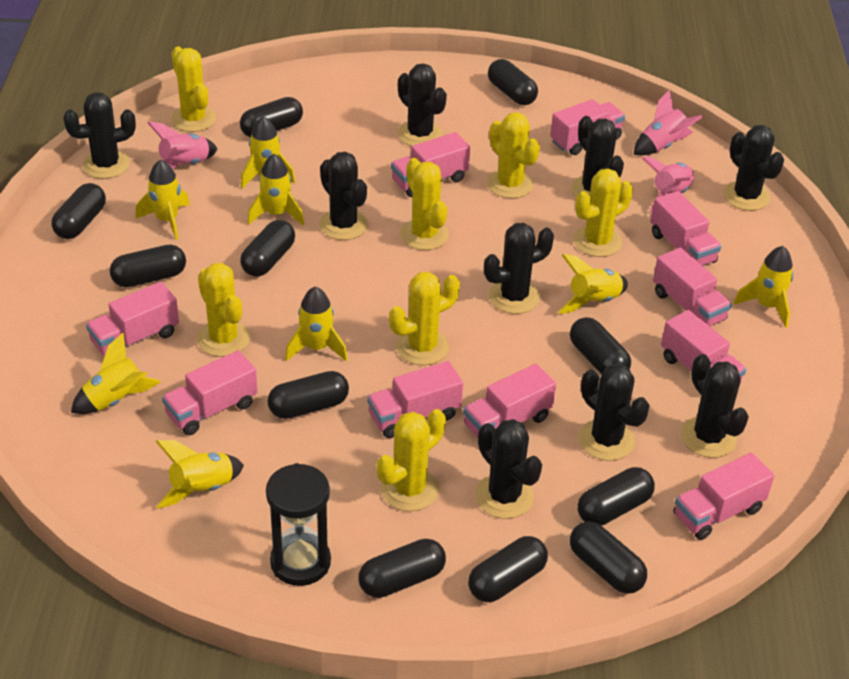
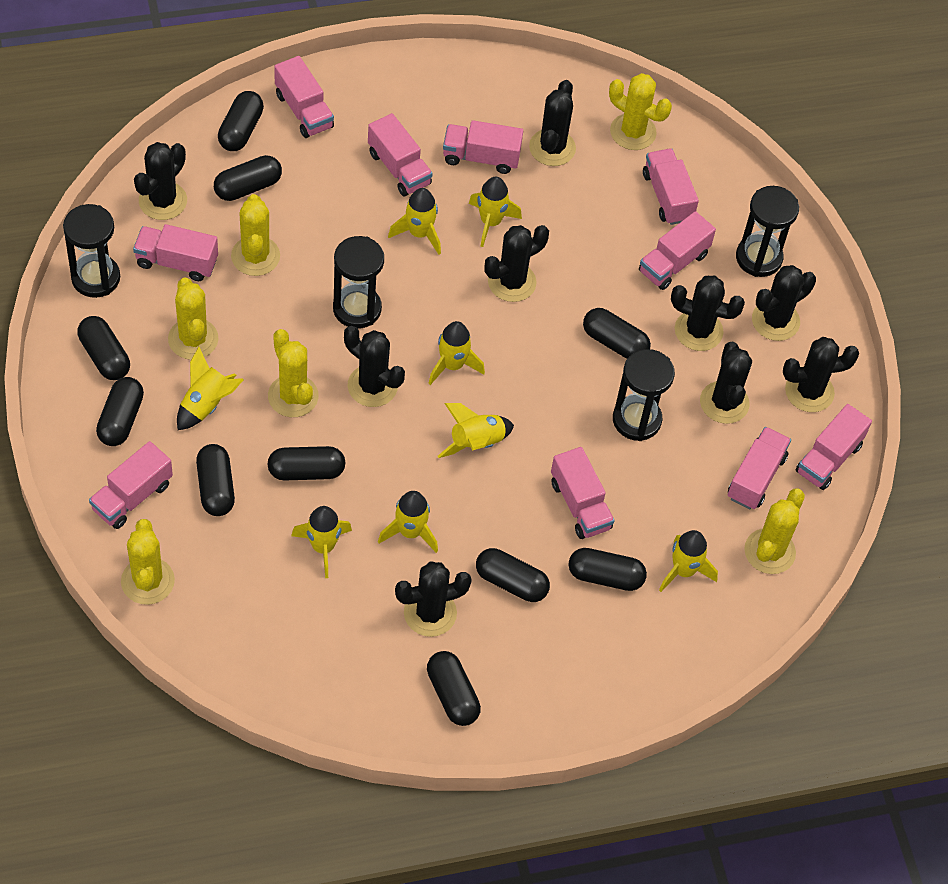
black capsule: 11 -> 10
black hourglass: 1 -> 4
pink rocket: 3 -> 0
yellow cactus: 7 -> 6

